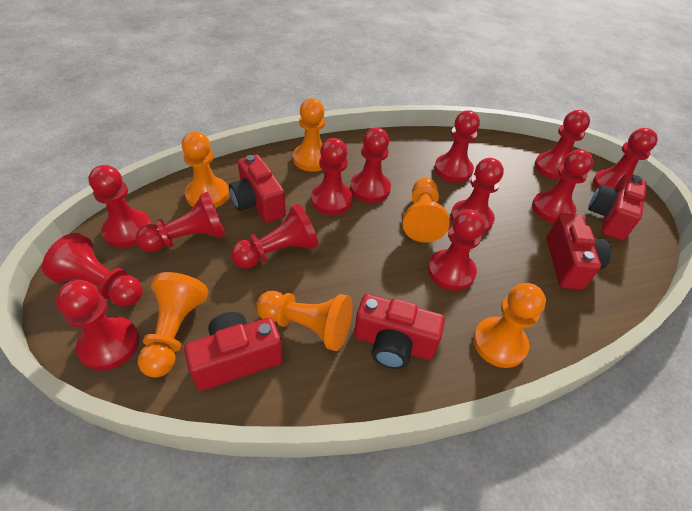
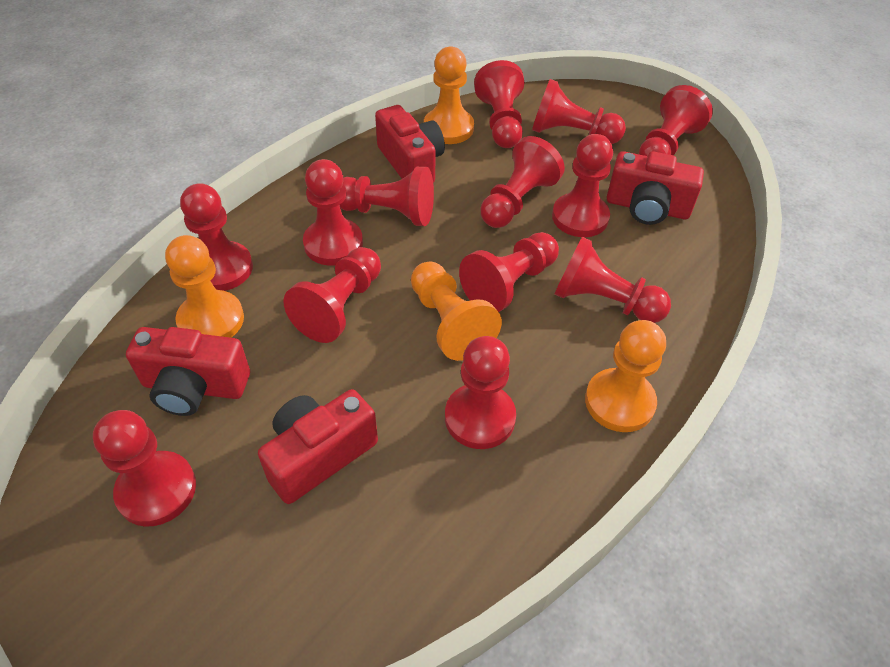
orange pawn: 6 -> 4
red camera: 5 -> 4

